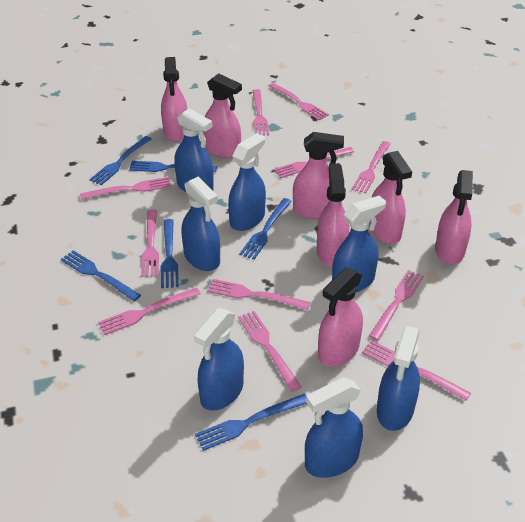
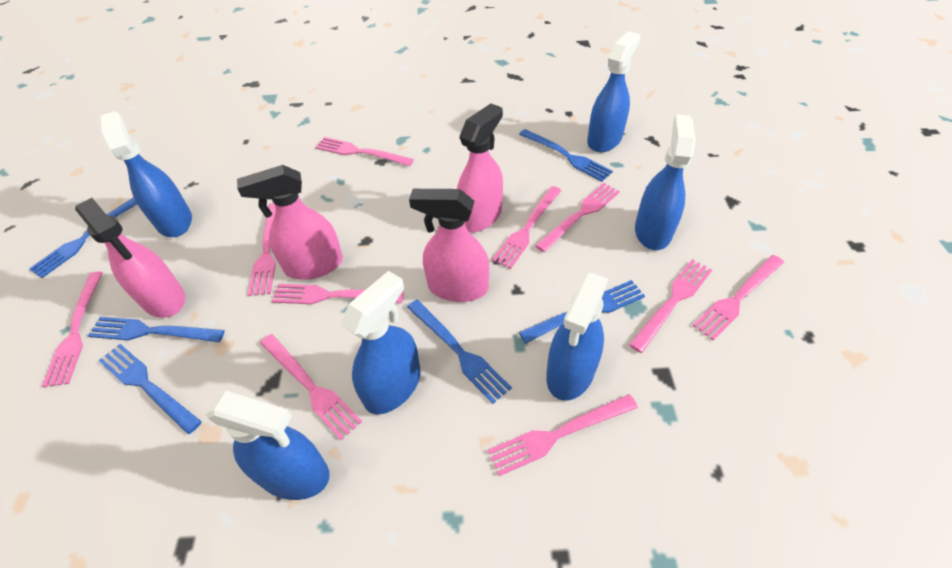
blue spray bottle: 7 -> 6
pink fork: 11 -> 10
pink spray bottle: 7 -> 4

